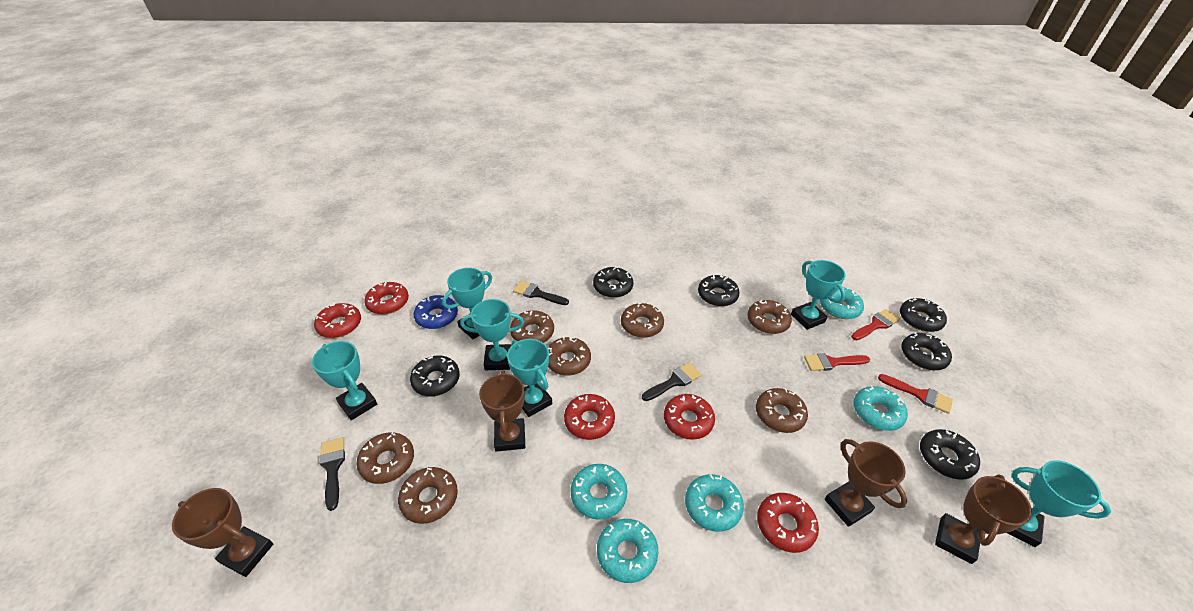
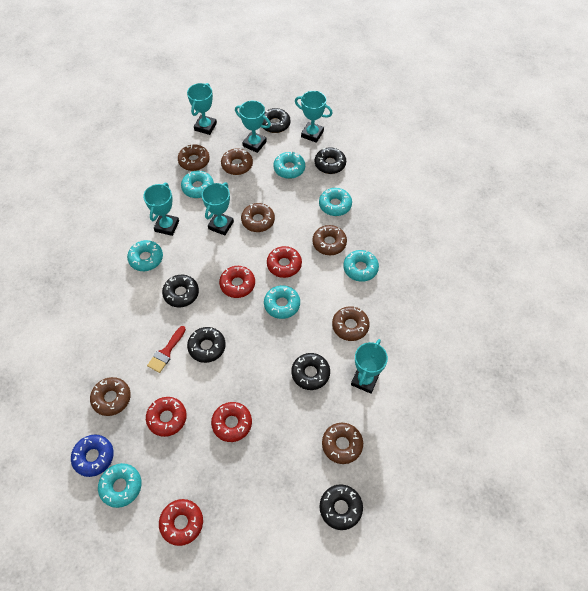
black brush: 3 -> 0
brown trophy: 4 -> 0
red brush: 3 -> 1
turquoise donut: 5 -> 7

